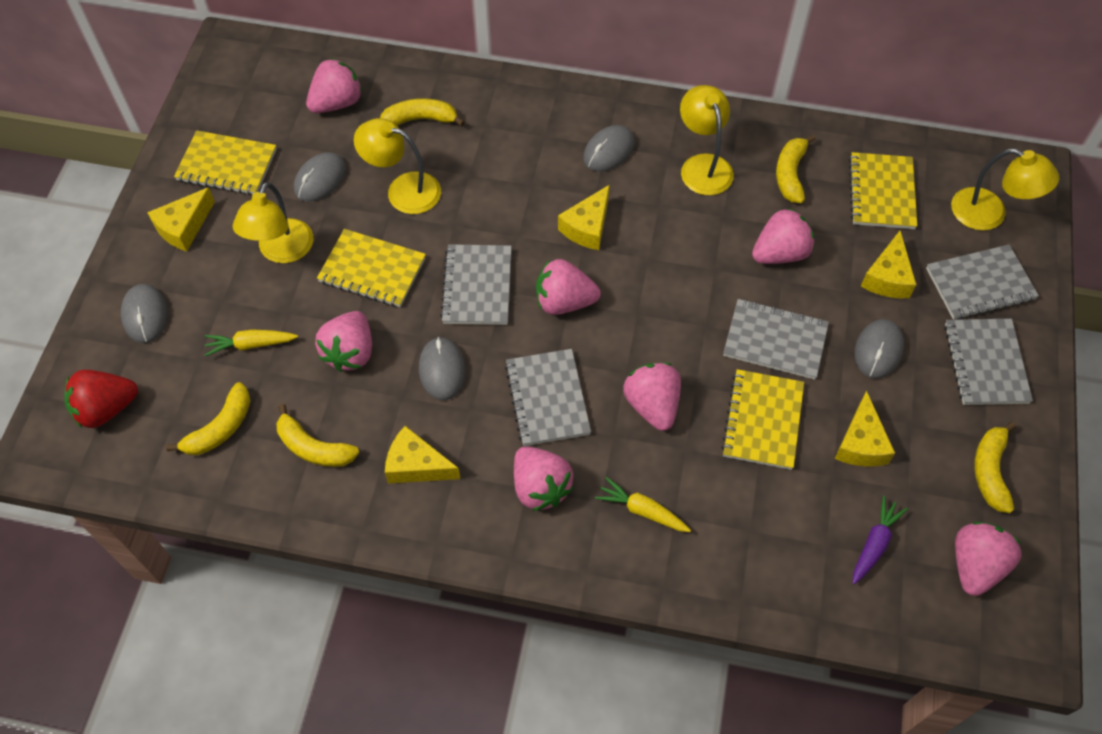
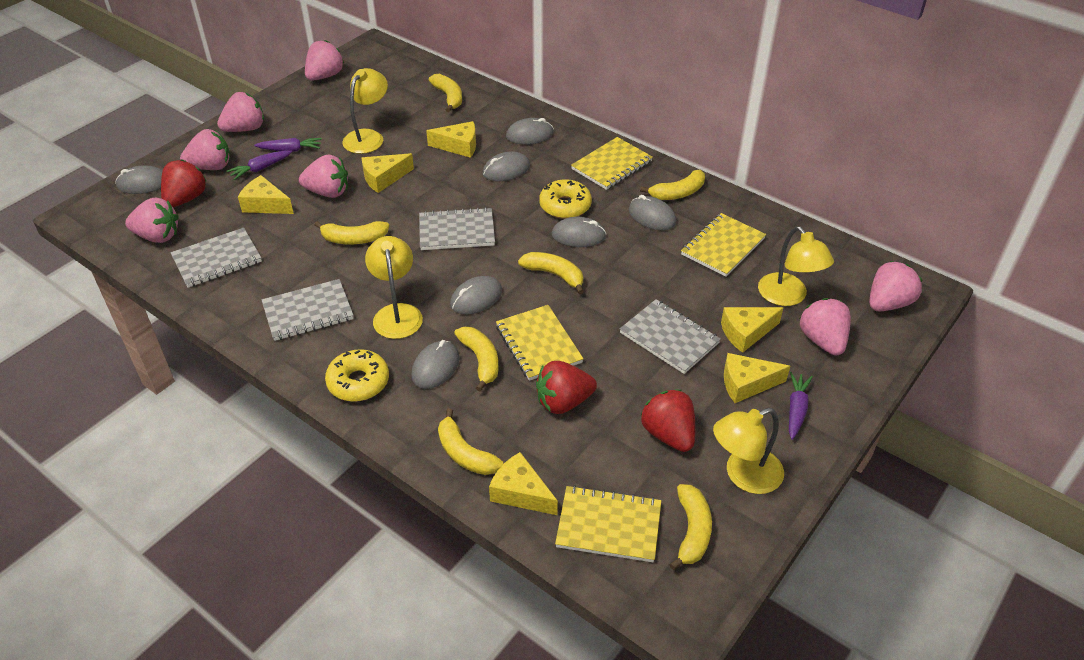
grey mouse: 5 -> 7
grey notebook: 5 -> 4
purple carrot: 1 -> 3
red strawberry: 1 -> 3
yellow banana: 5 -> 7
yellow carrot: 2 -> 0
yellow cheese: 5 -> 6
yellow donut: 0 -> 2

